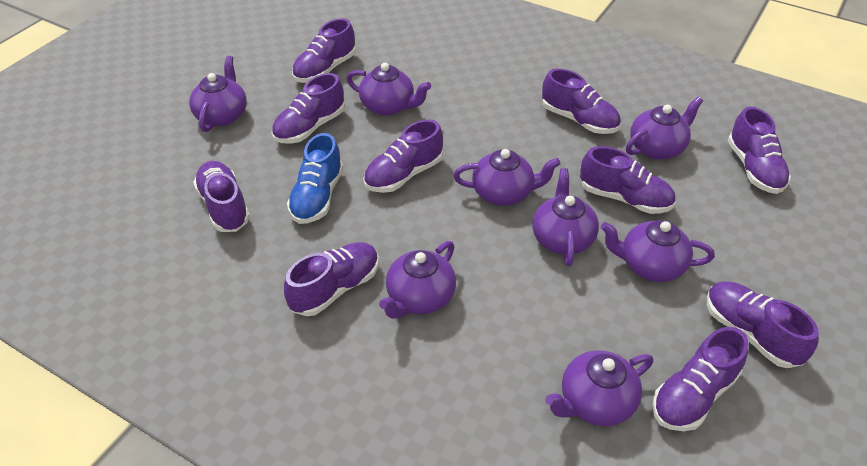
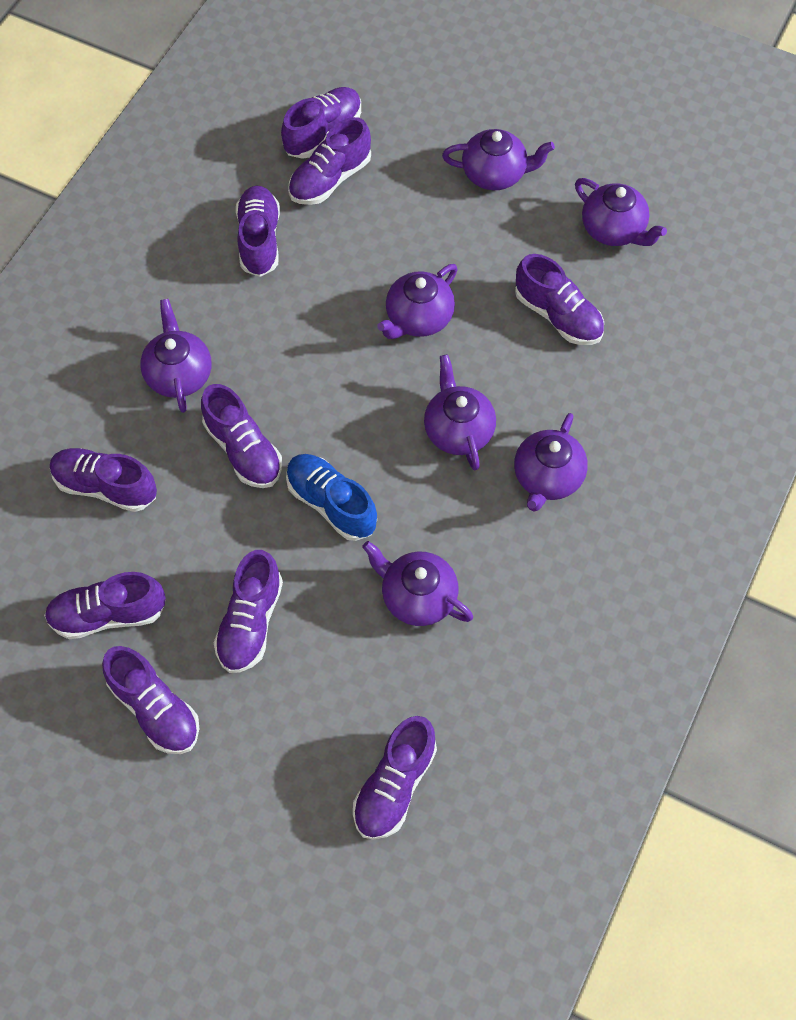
purple teapot: 8 -> 7

